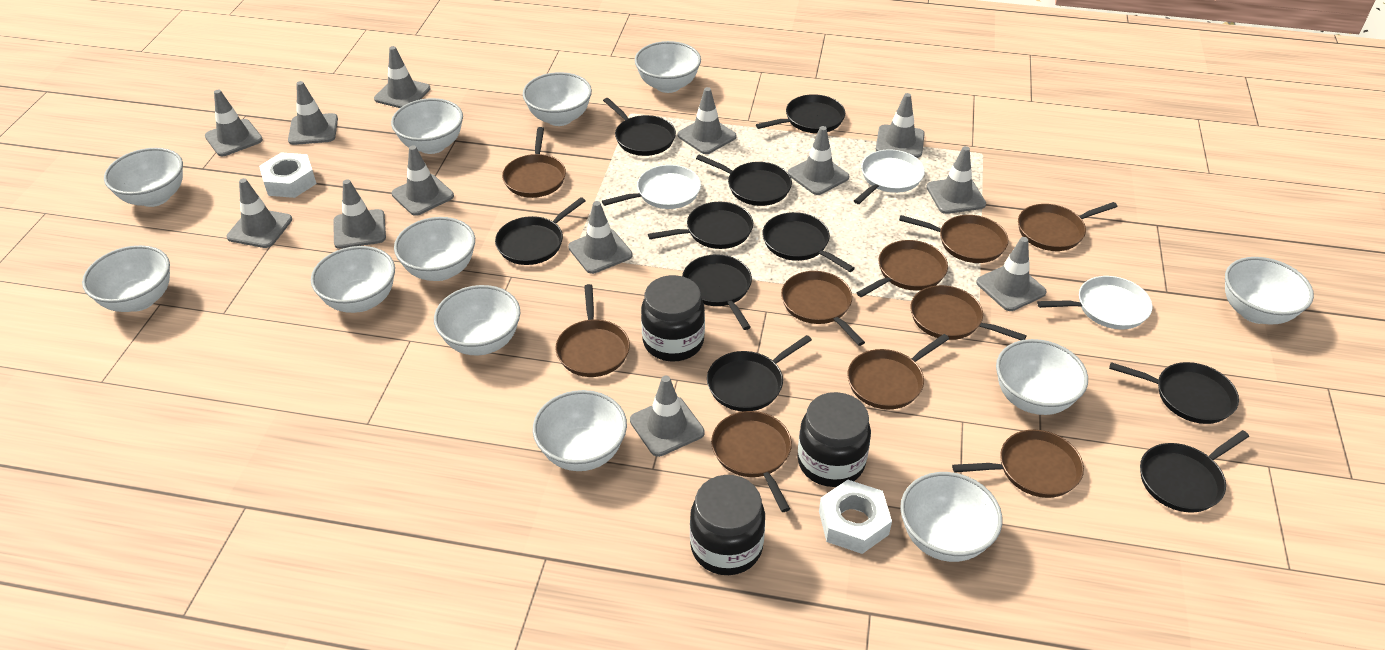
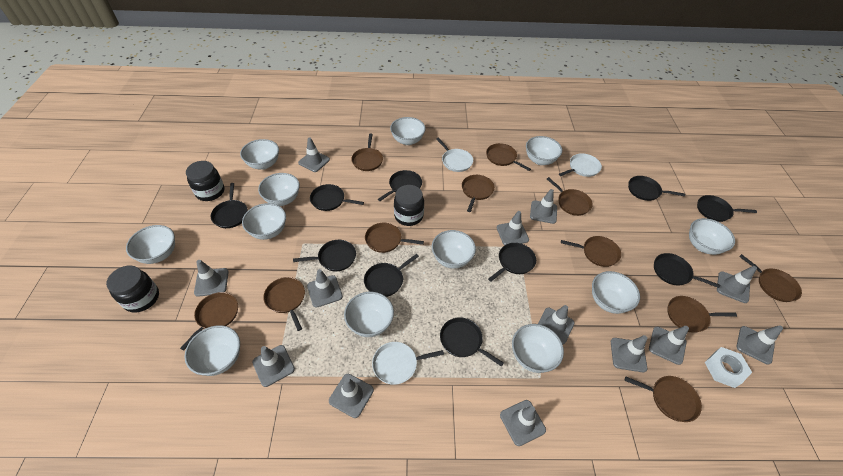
brown pan: 10 -> 11
white nut: 2 -> 1

